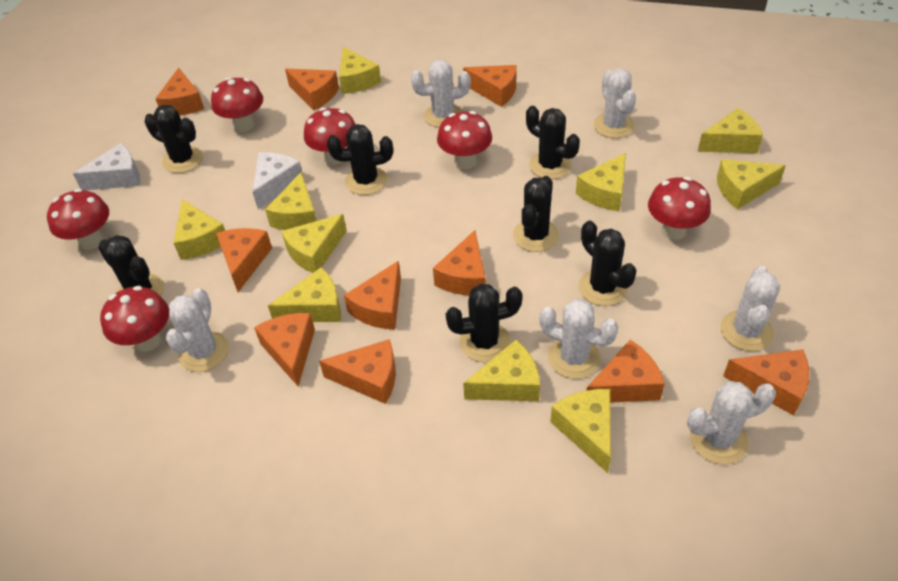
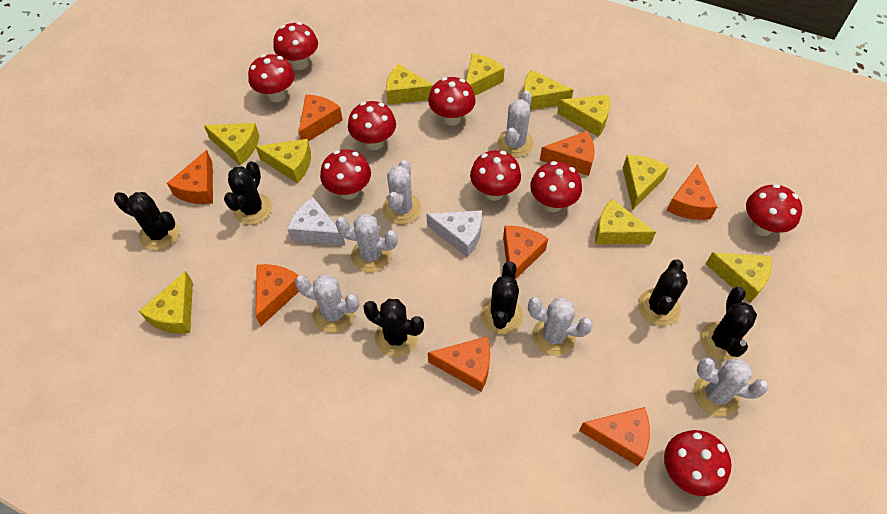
black cactus: 7 -> 6
orange cheese: 10 -> 8
red mushroom: 6 -> 9

